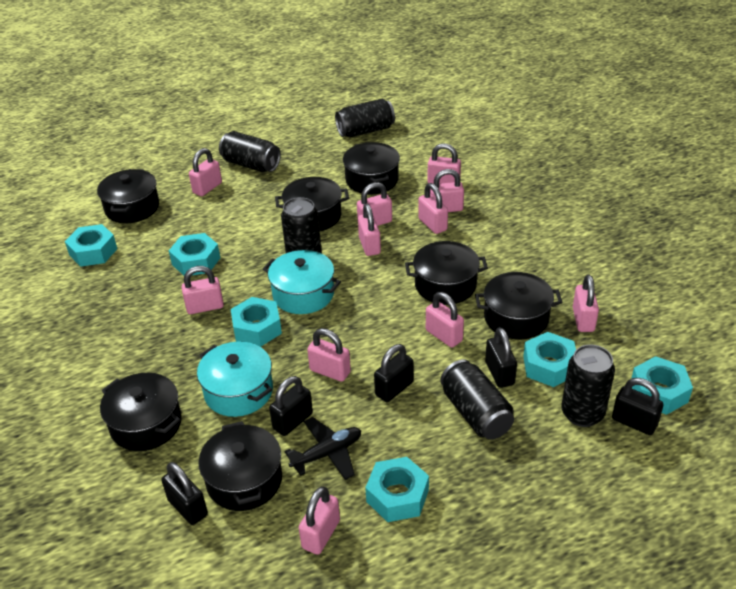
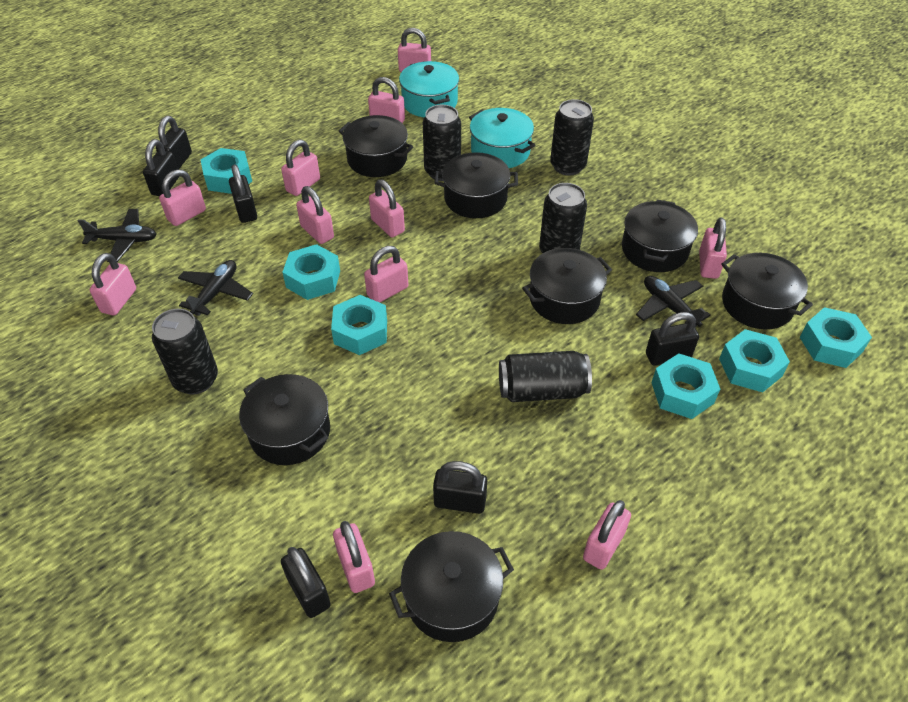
black padlock: 5 -> 6
black plane: 1 -> 3

